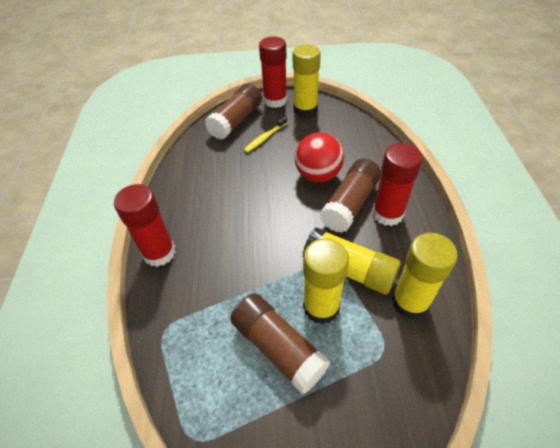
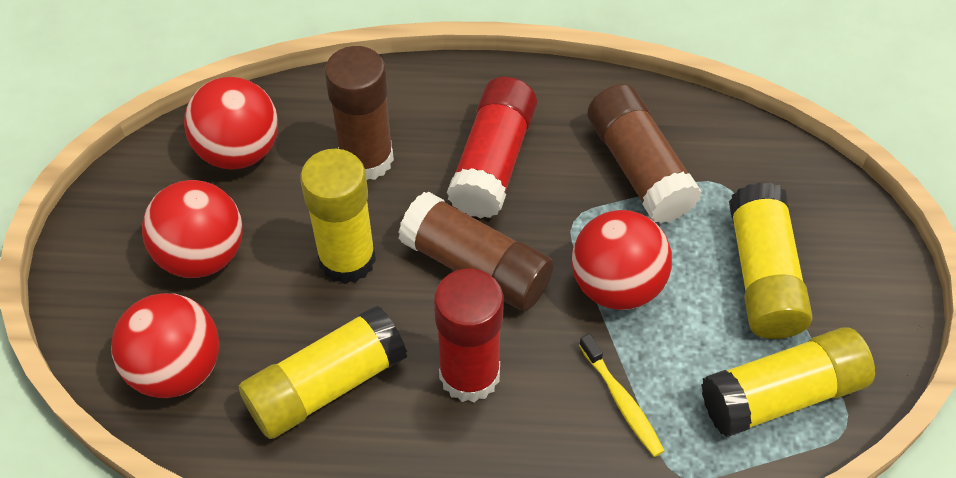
red ball: 1 -> 4
red glue stick: 3 -> 2

